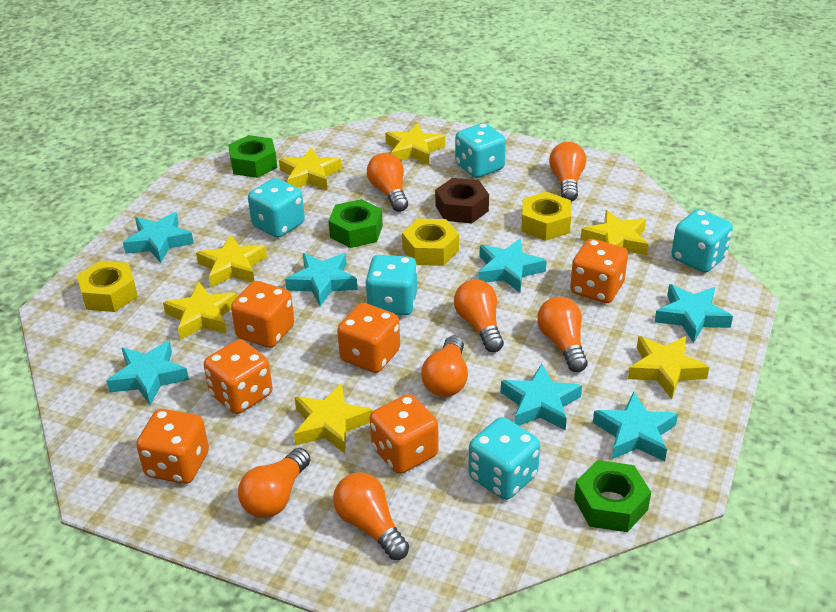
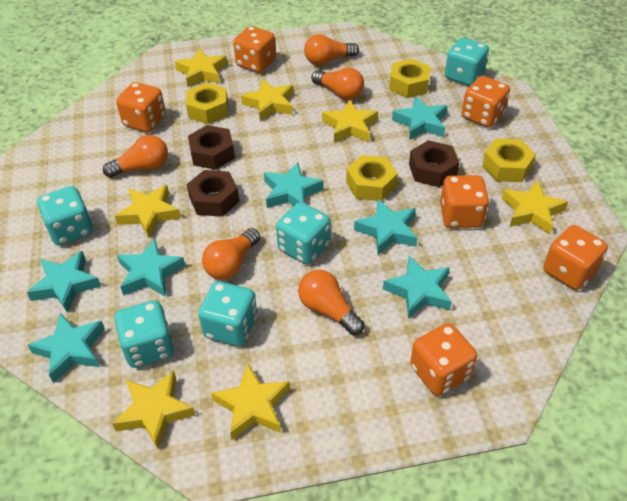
brown nut: 1 -> 3
green nut: 3 -> 0
orange light bulb: 7 -> 5
yellow nut: 3 -> 4

